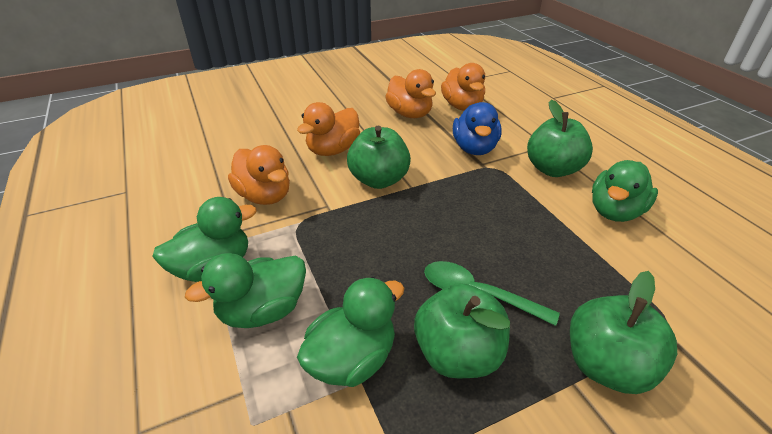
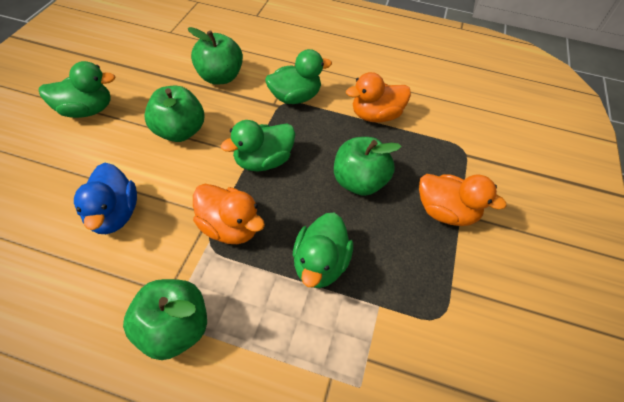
green spoon: 1 -> 0
orange duck: 4 -> 3

